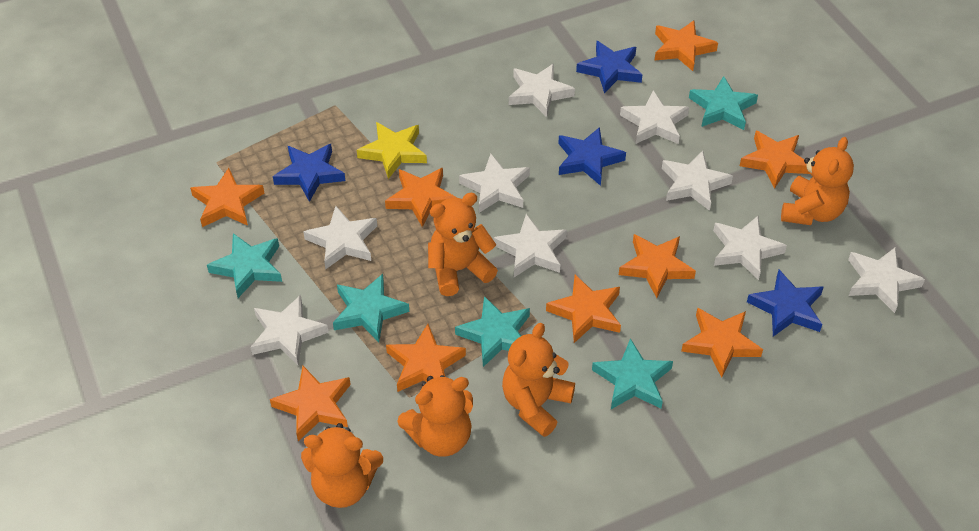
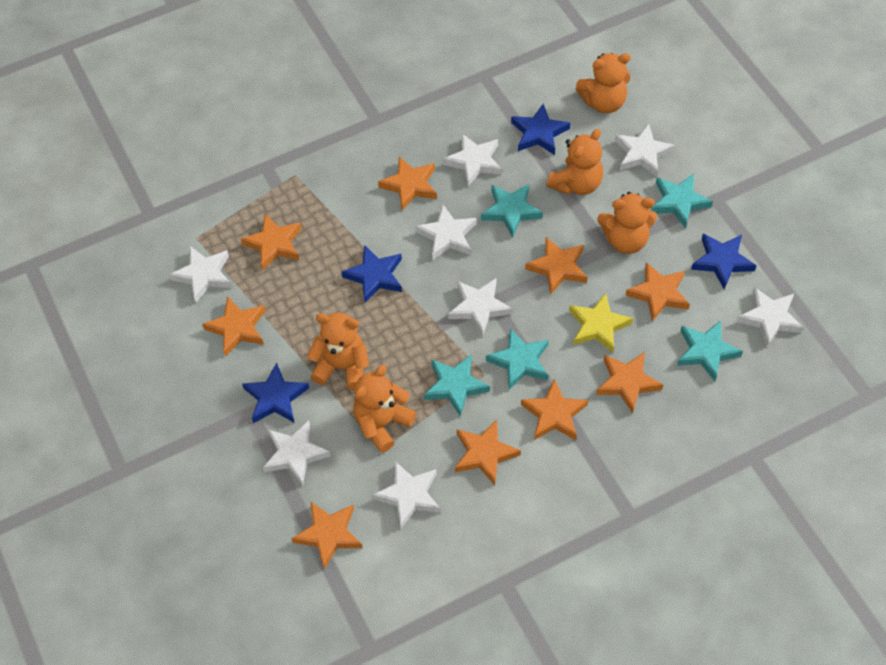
white star: 9 -> 8

